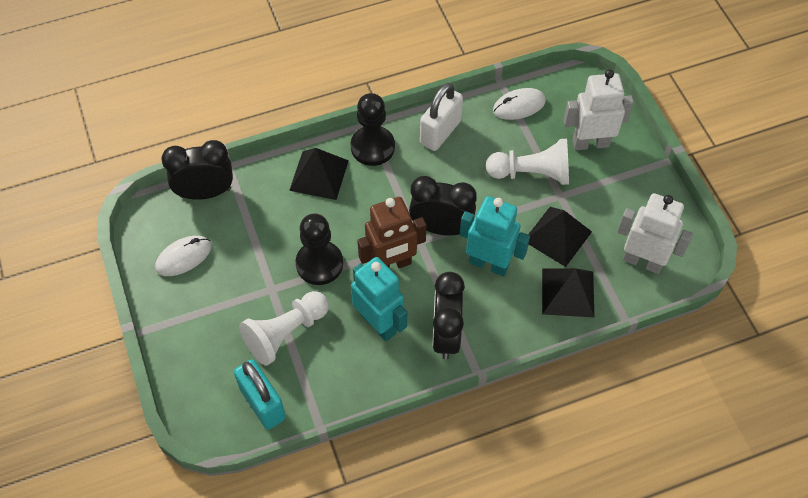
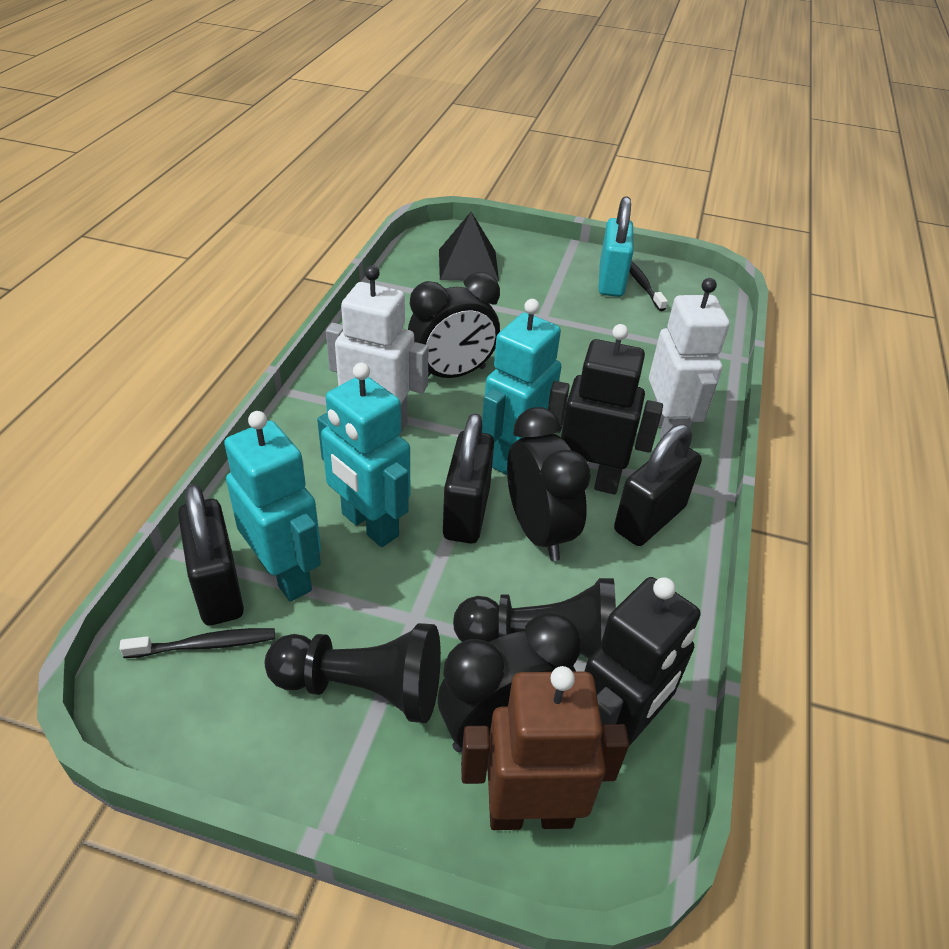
black padlock: 0 -> 3
black pyramid: 3 -> 1
black robot: 0 -> 2
black toothbrush: 0 -> 2
turquoise robot: 2 -> 3
white mouse: 2 -> 0
white padlock: 1 -> 0
white pawn: 2 -> 0

